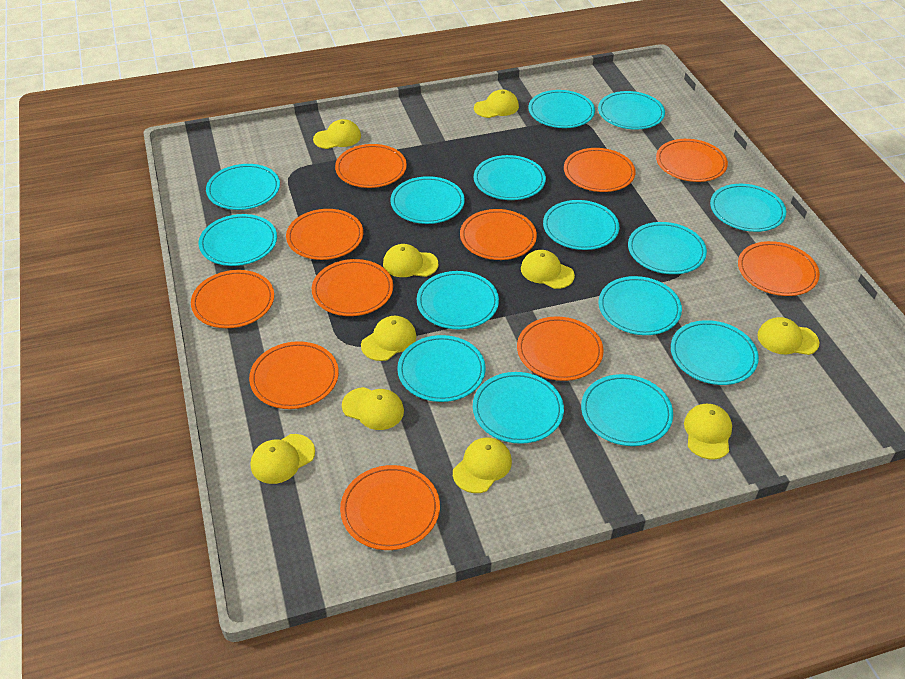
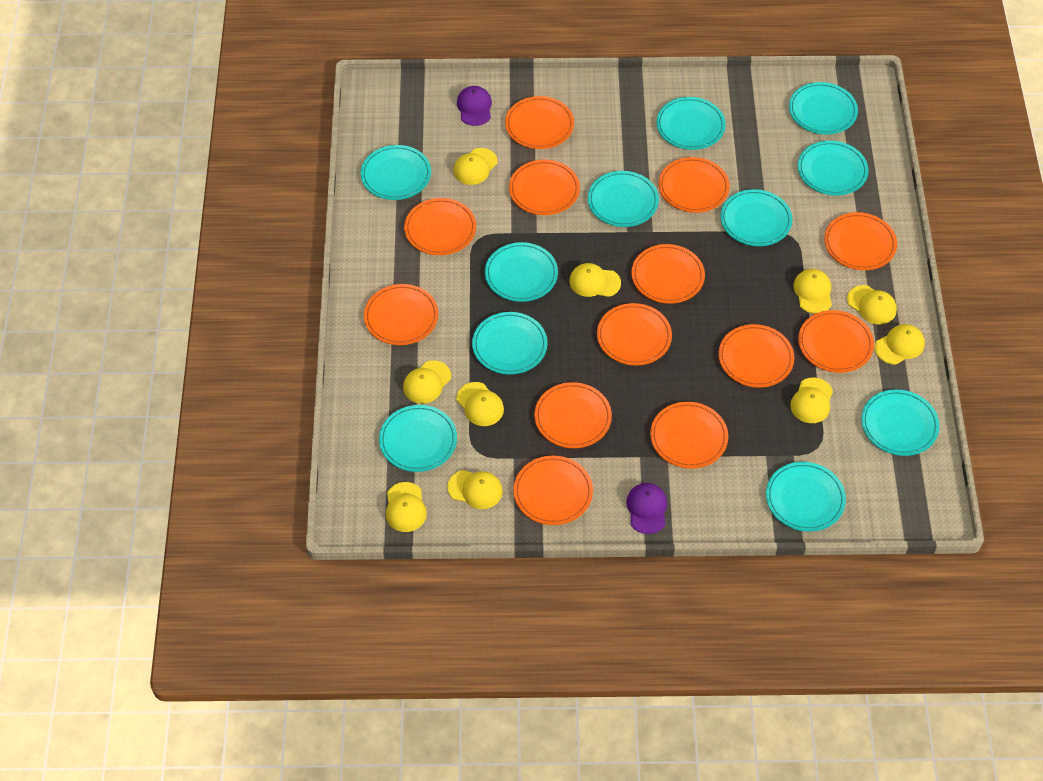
orange plate: 11 -> 13
purple cap: 0 -> 2
turquoise plate: 15 -> 11

